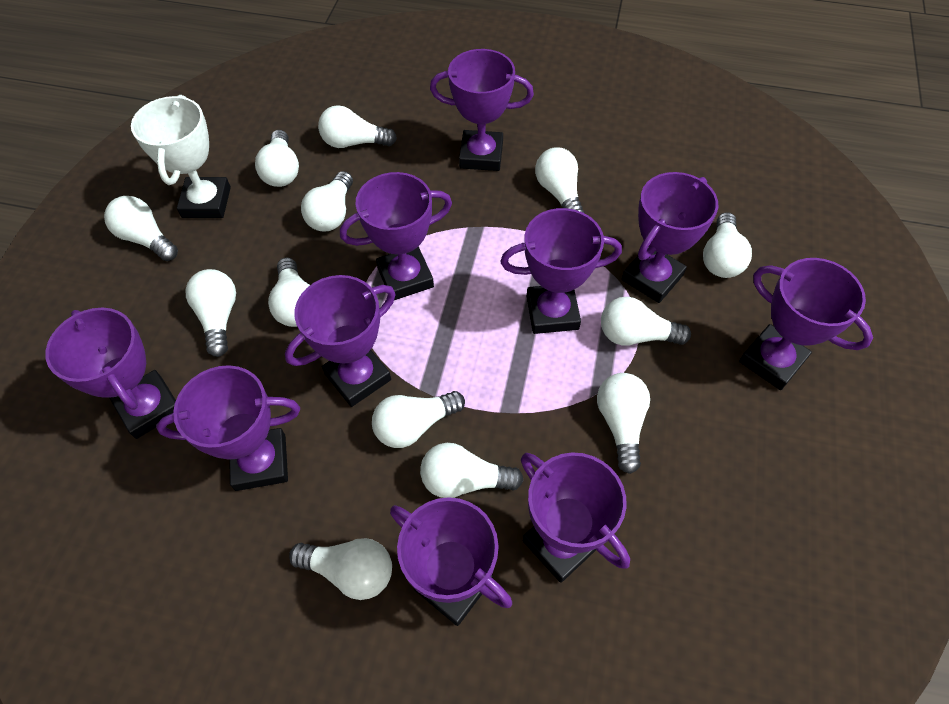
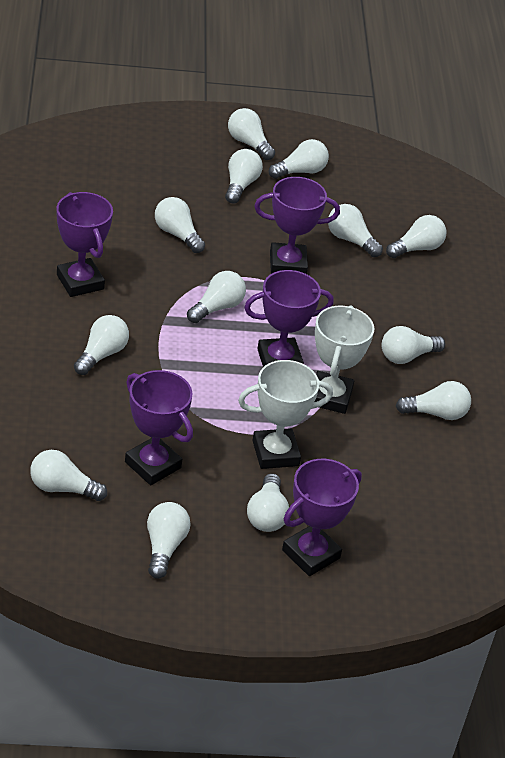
purple trophy: 10 -> 5
white trophy: 1 -> 2

